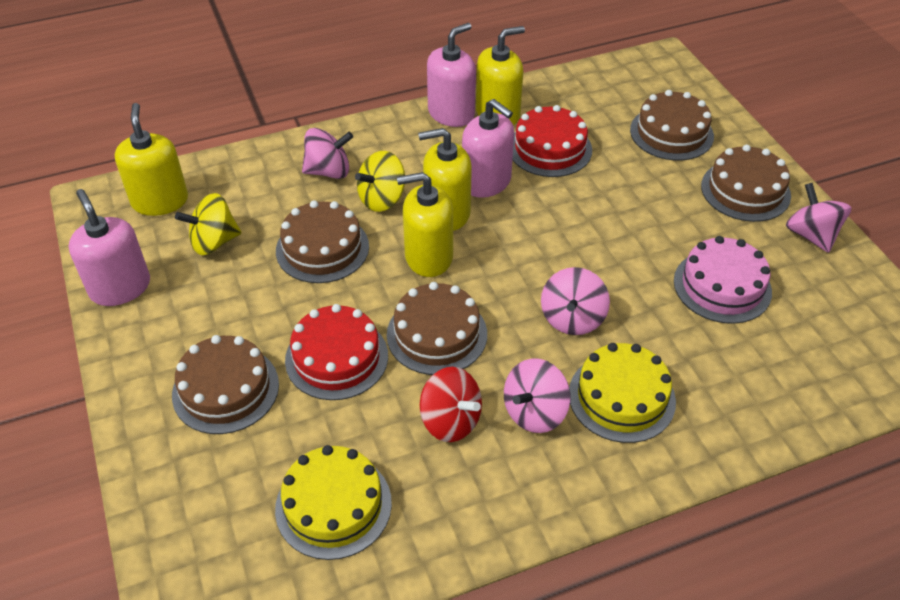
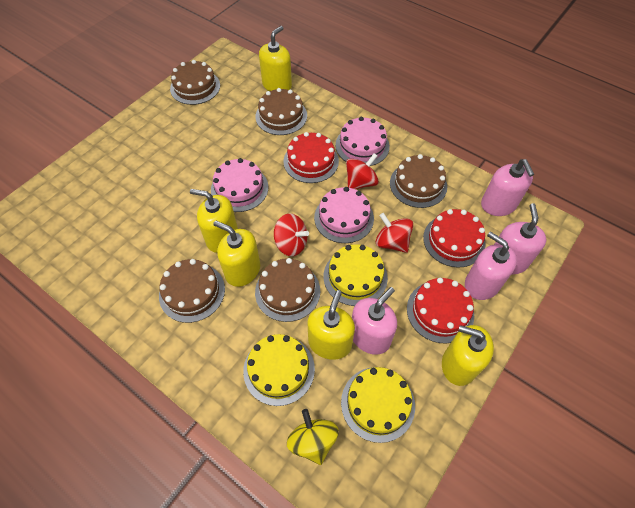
pink cake: 1 -> 3
pink soap dispenser: 3 -> 4
pink spinning top: 4 -> 0
red cake: 2 -> 3
red spinning top: 1 -> 3
yellow cake: 2 -> 3
yellow soap dispenser: 4 -> 5
yellow spinning top: 2 -> 1

